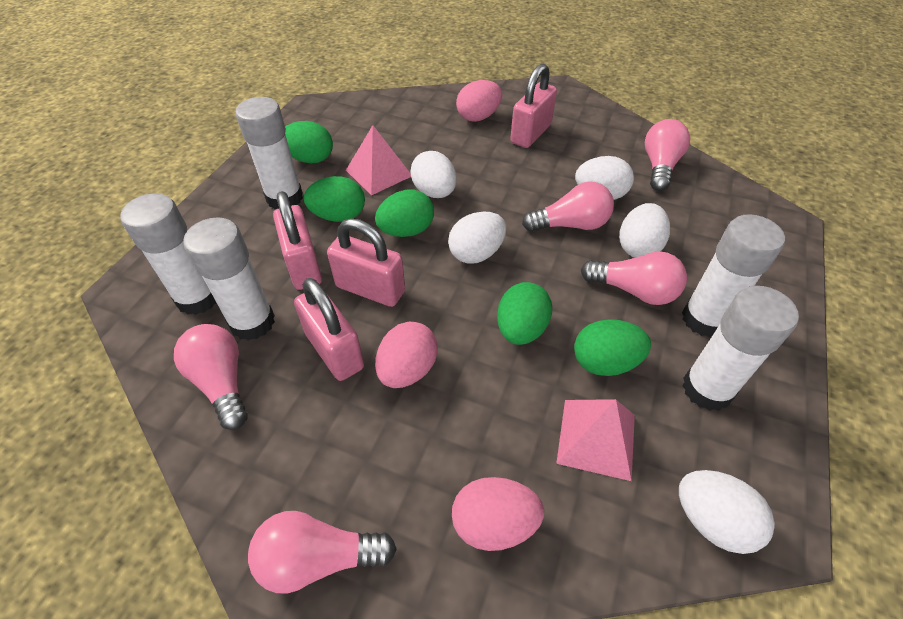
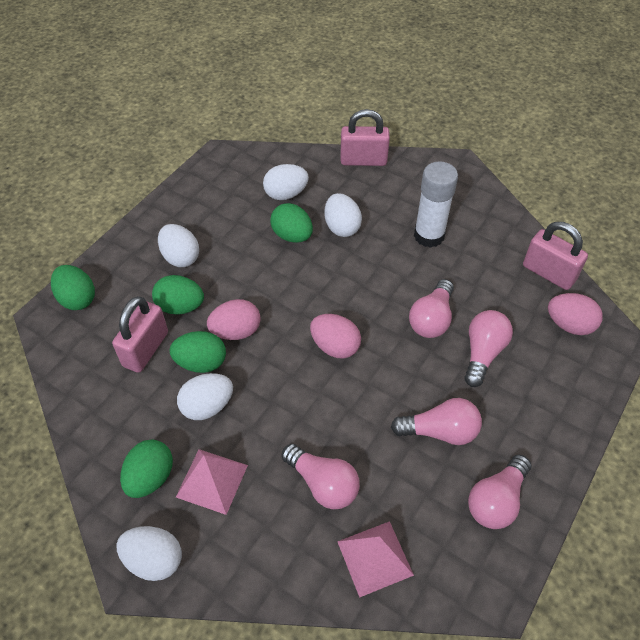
pink padlock: 4 -> 3
white glue stick: 5 -> 1

